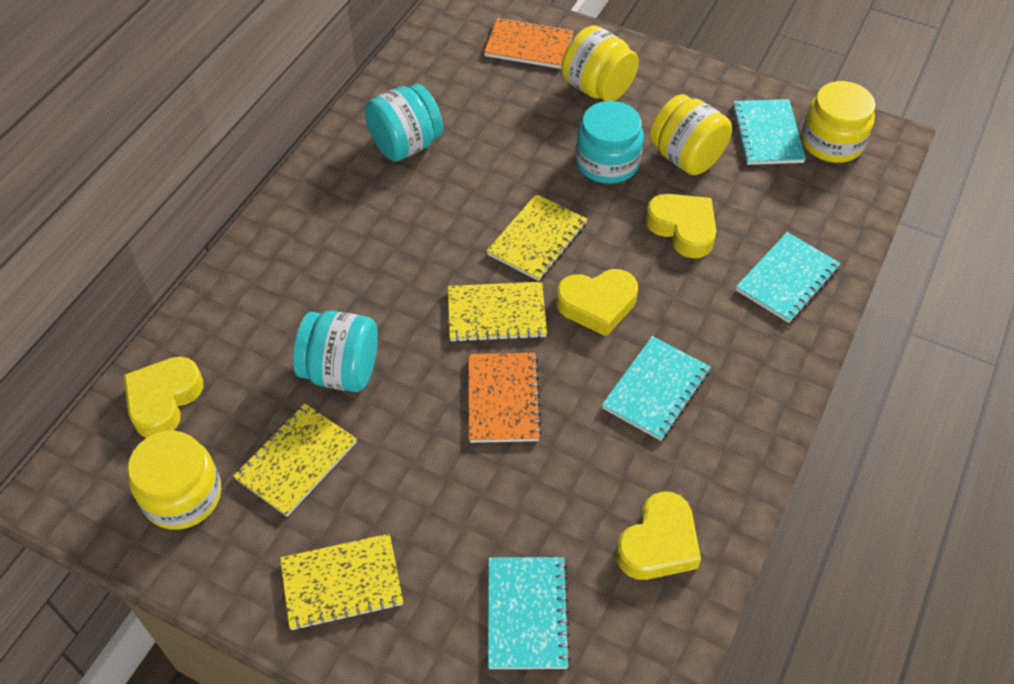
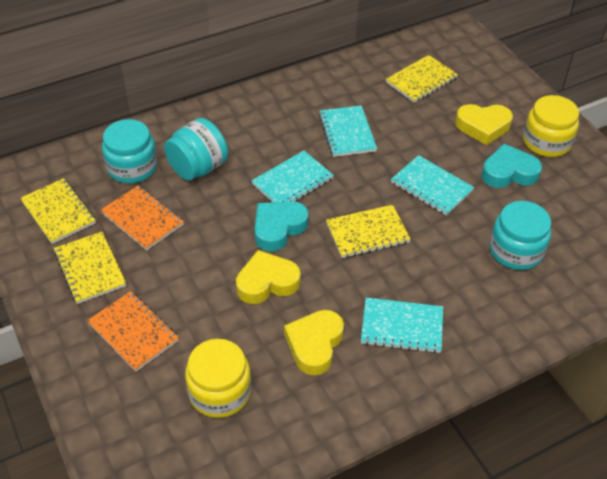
turquoise heart: 0 -> 2
yellow heart: 4 -> 3
yellow jar: 4 -> 2

